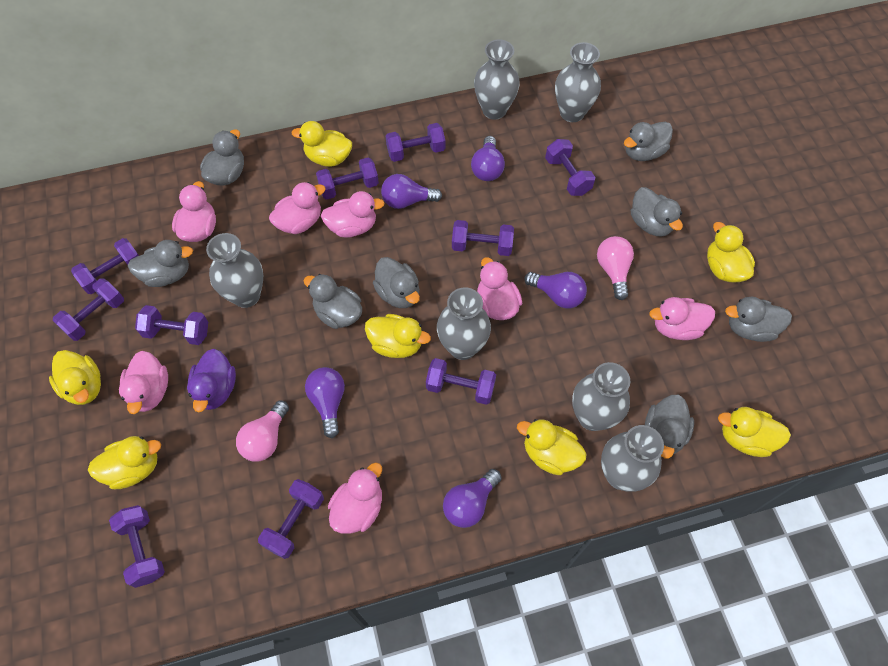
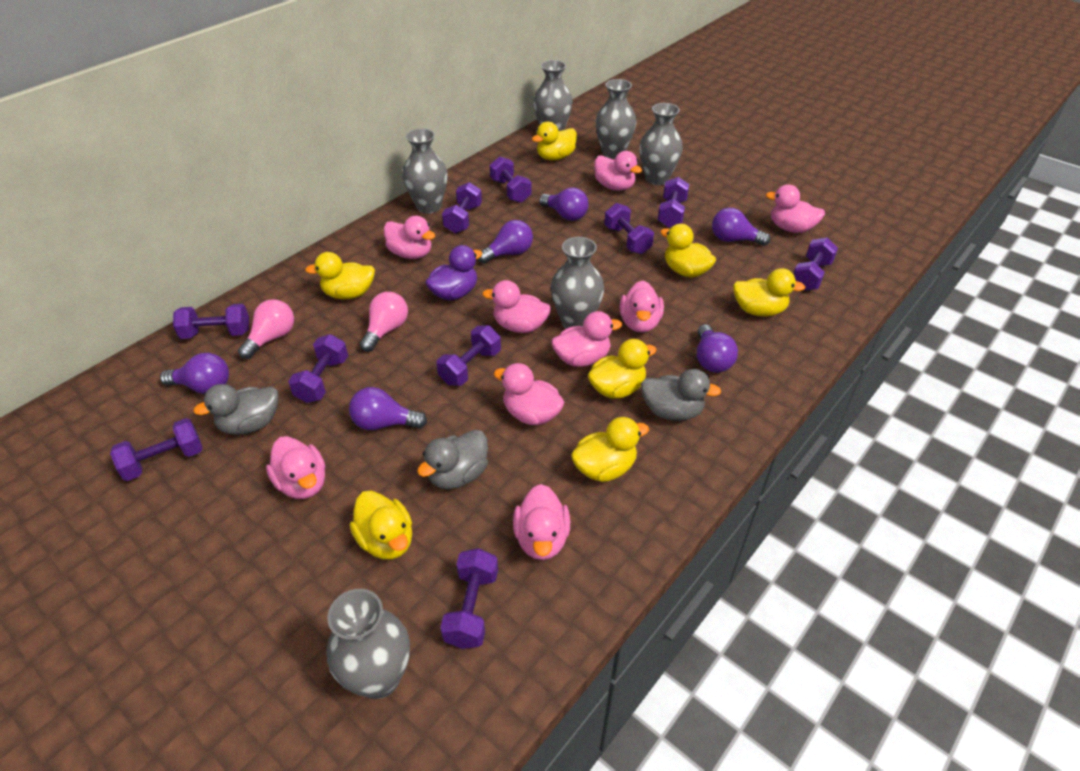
grey duck: 8 -> 3
pink duck: 7 -> 9
purple light bulb: 5 -> 6

